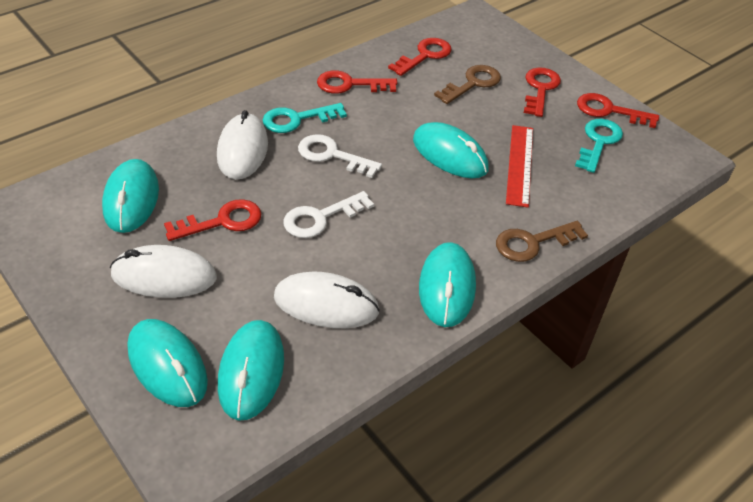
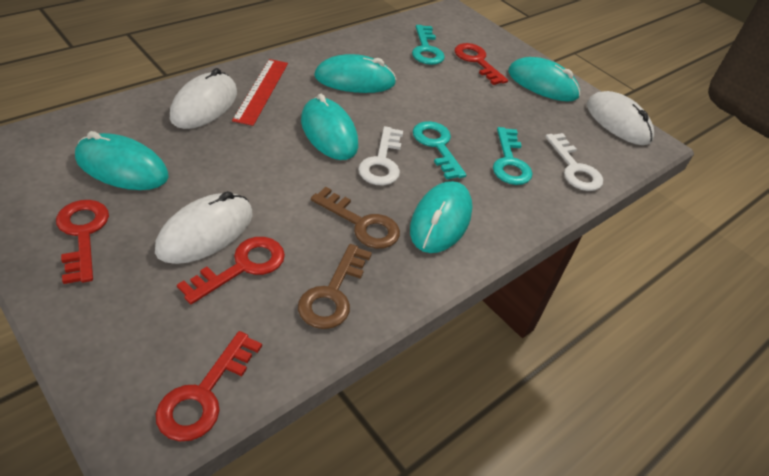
red key: 5 -> 4
turquoise key: 2 -> 3

